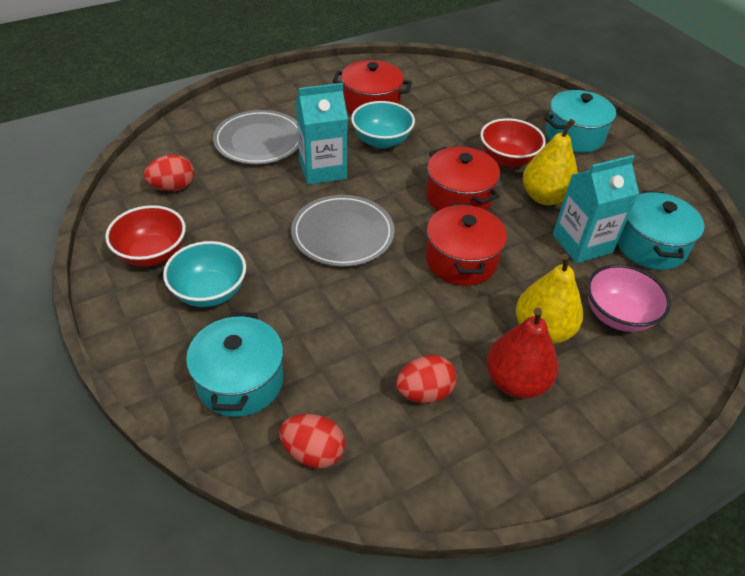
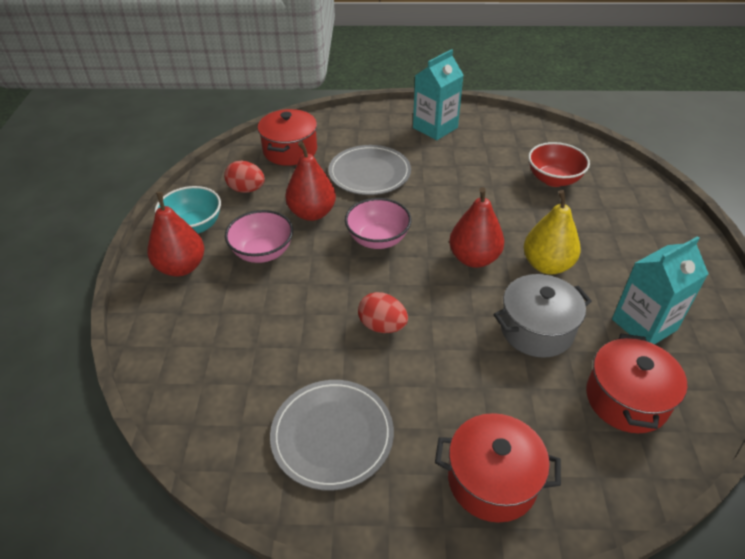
grey pot: 0 -> 1
pink bowl: 1 -> 2
red bowl: 2 -> 1
red egg: 3 -> 2
red pear: 1 -> 3
turquoise bowl: 2 -> 1
turquoise pot: 3 -> 0
yellow pear: 2 -> 1

